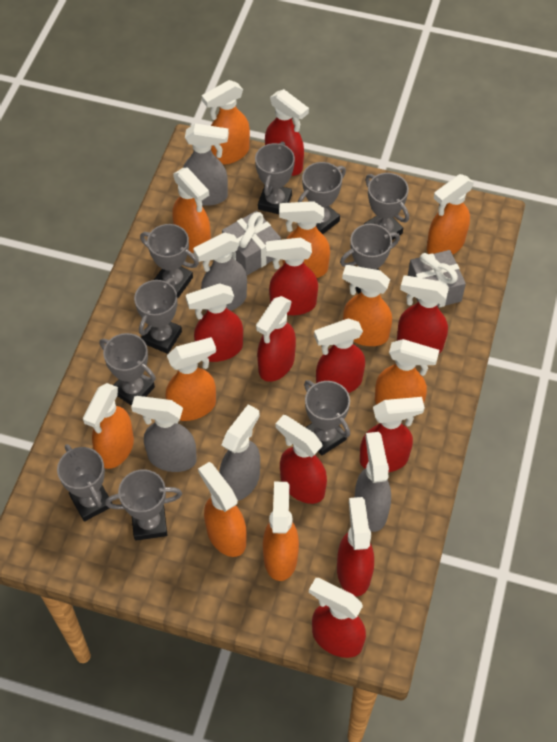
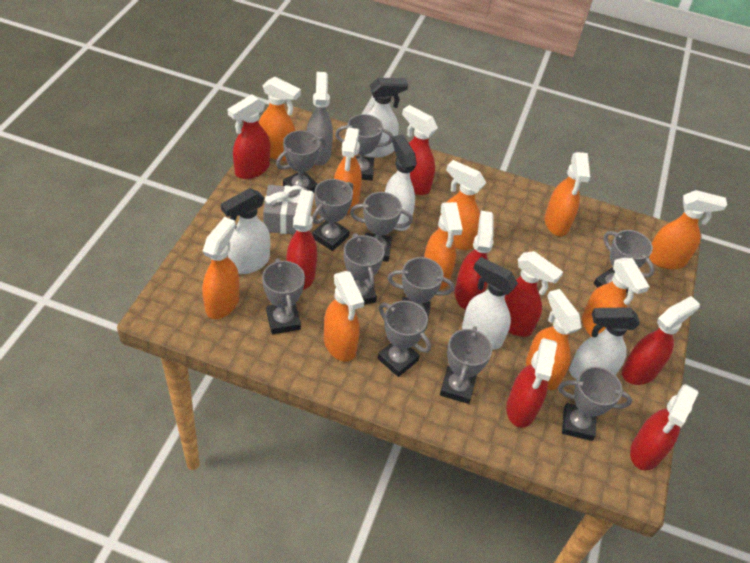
grey gift: 2 -> 1
grey spray bottle: 5 -> 1
grey trophy: 10 -> 11
red spray bottle: 10 -> 8
white spray bottle: 0 -> 5

